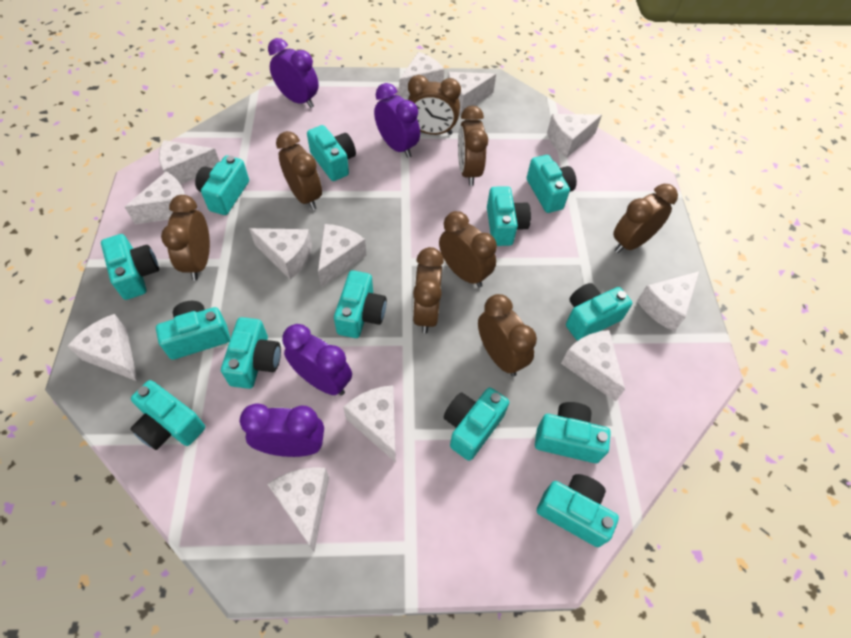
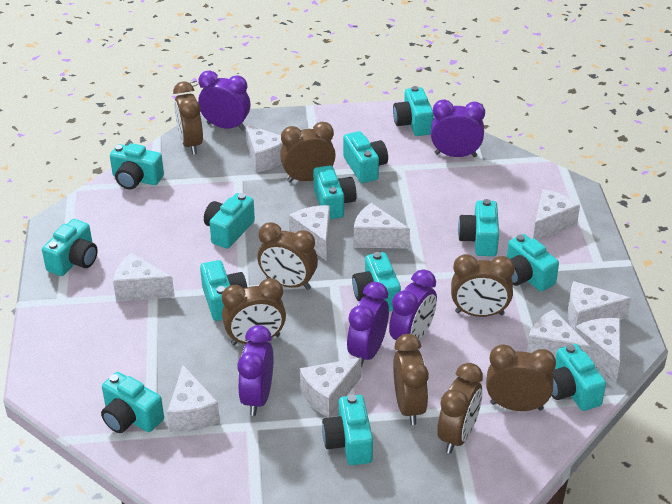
purple clock: 4 -> 5
white cheese: 12 -> 10

